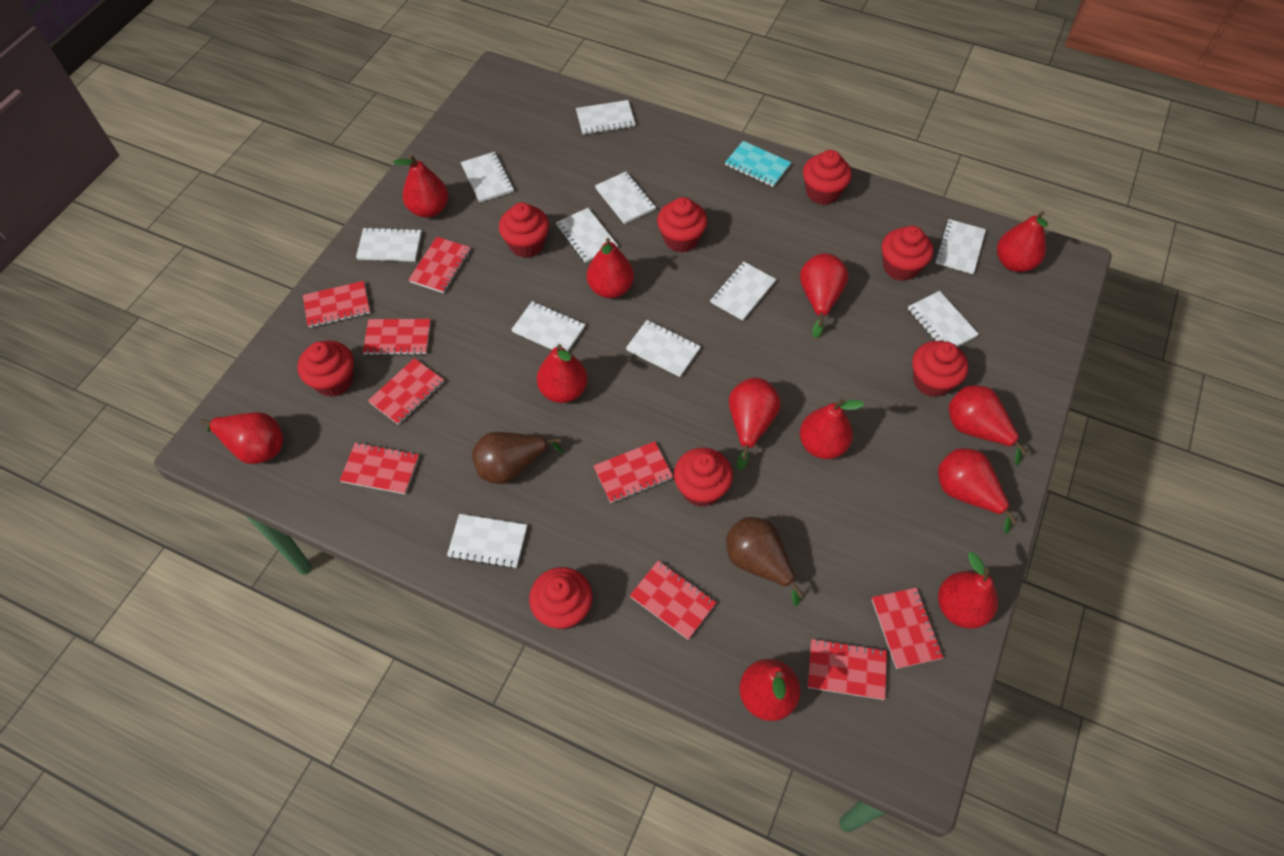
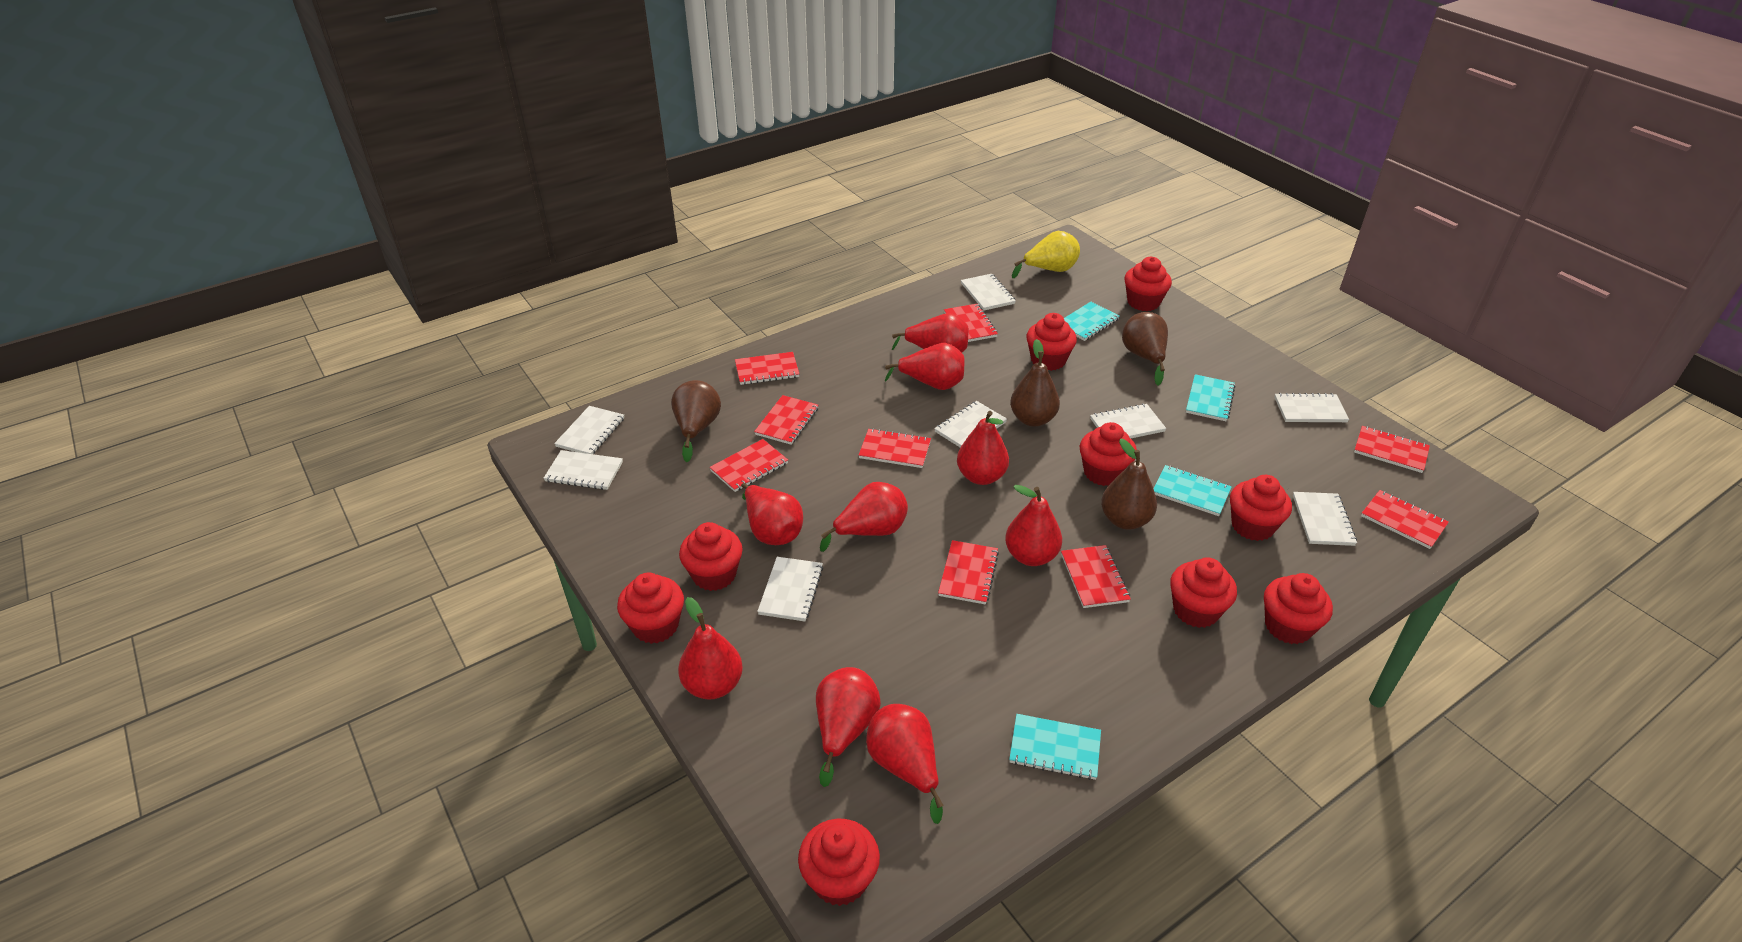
brown pear: 2 -> 4
red cupcake: 8 -> 9
red pear: 12 -> 9
turquoise notebook: 1 -> 4
white notebook: 11 -> 8
yellow pear: 0 -> 1

